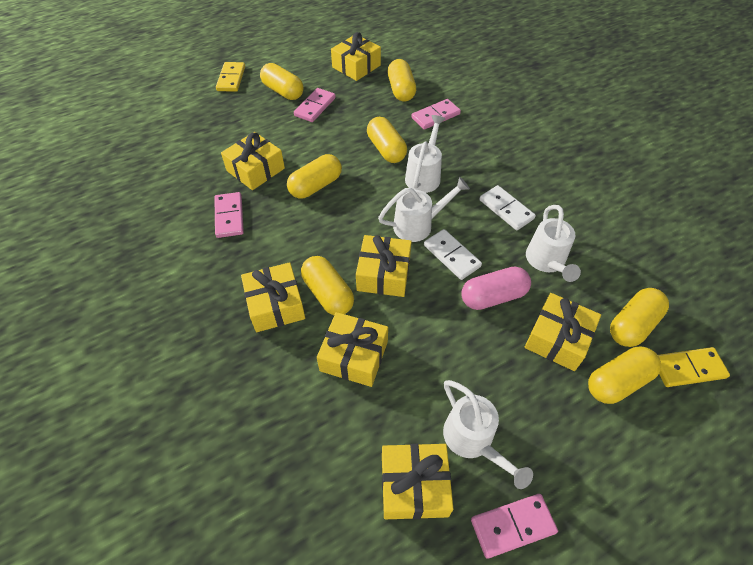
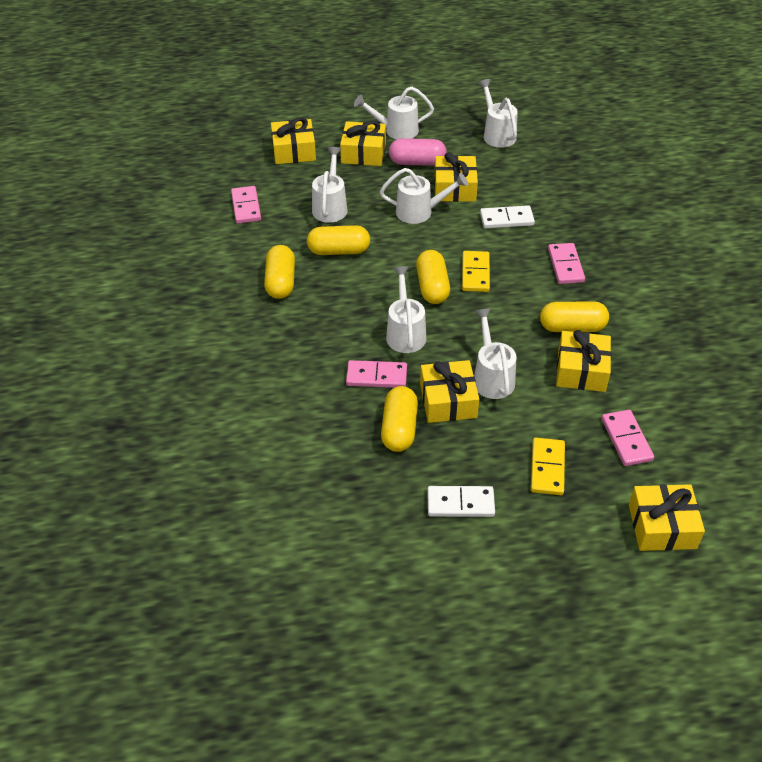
white watering can: 4 -> 6
yellow capsule: 7 -> 5
yellow gift: 7 -> 6

